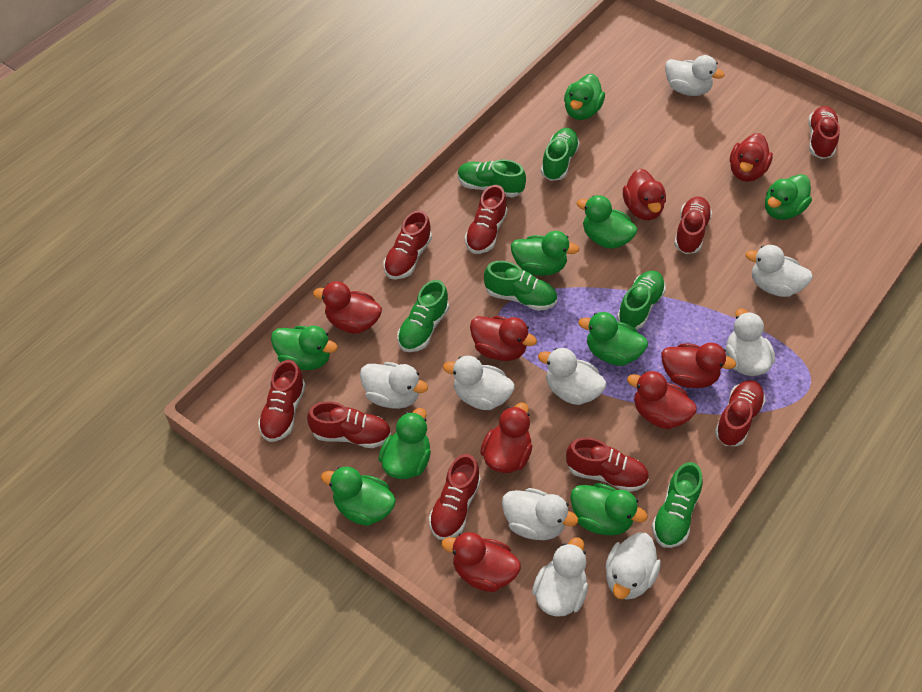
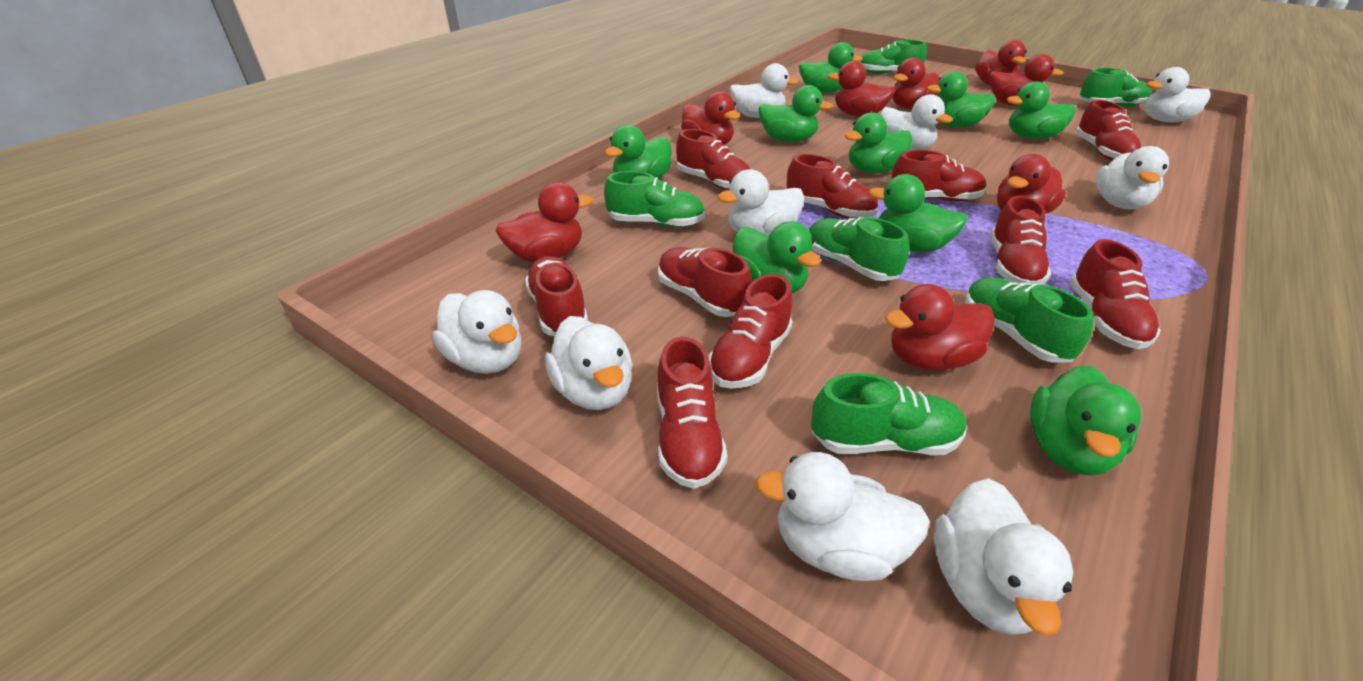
red shoe: 9 -> 10

